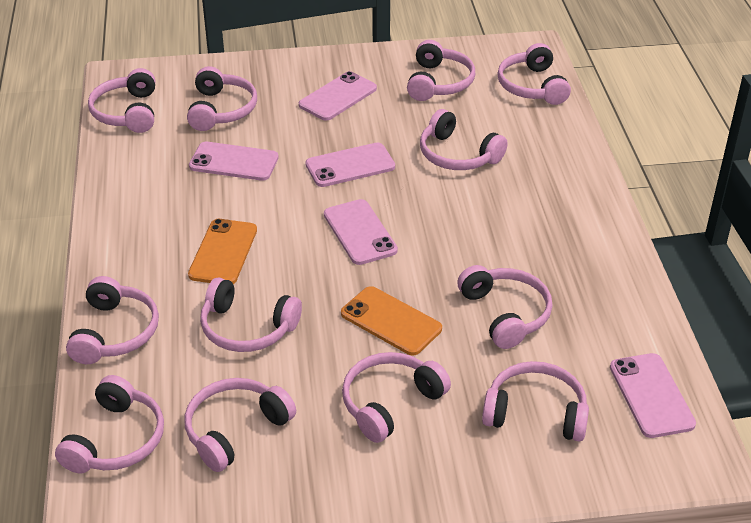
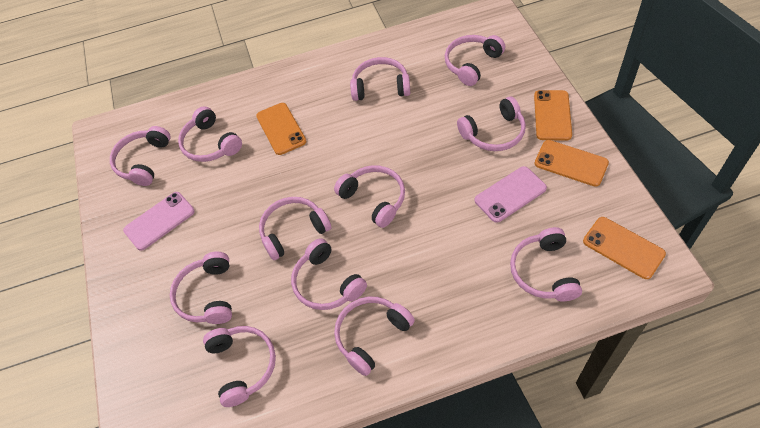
orange phone: 2 -> 4
pink phone: 5 -> 2

